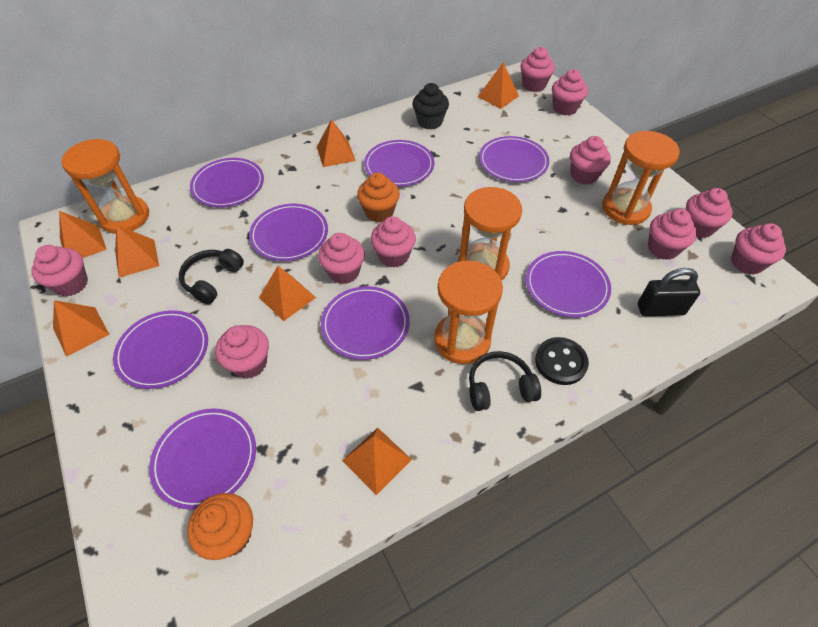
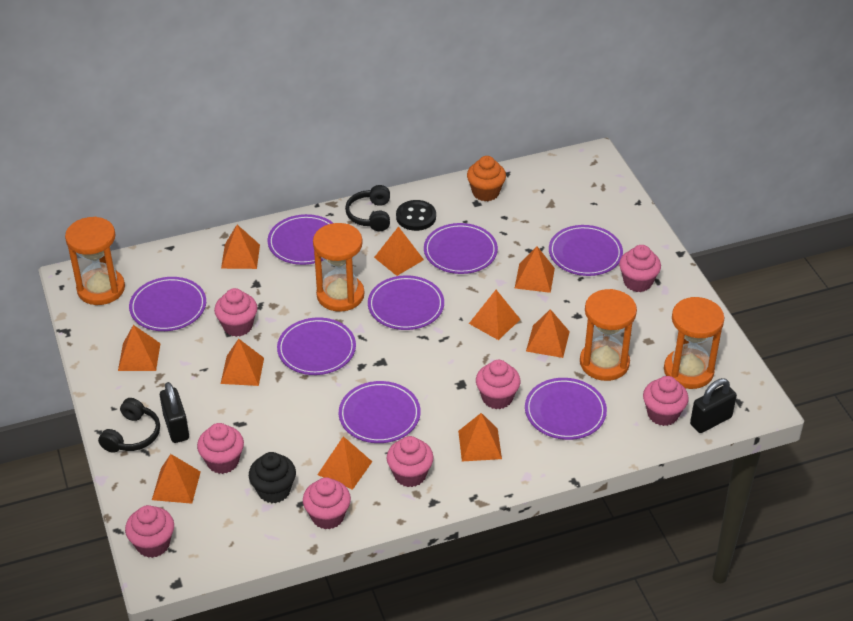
black padlock: 1 -> 2
orange cupcake: 2 -> 1
orange pyramid: 7 -> 10
pink cupcake: 10 -> 8

